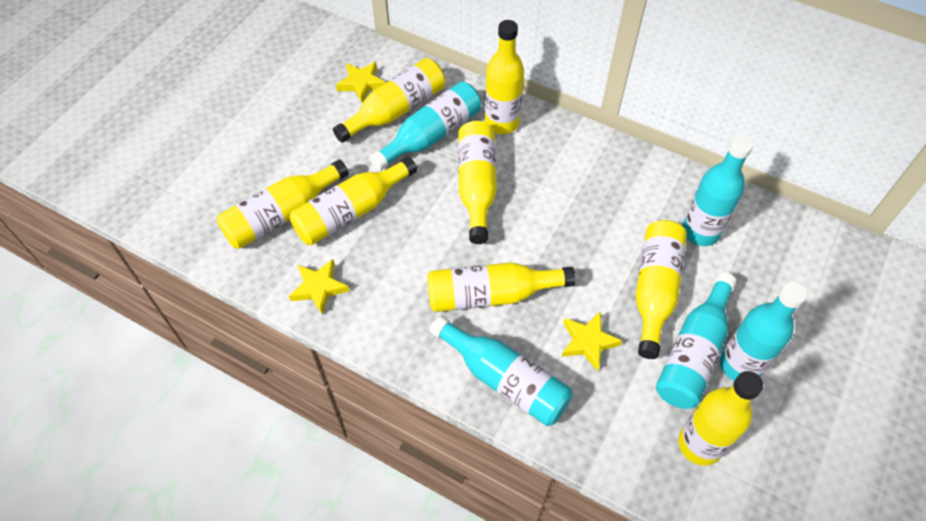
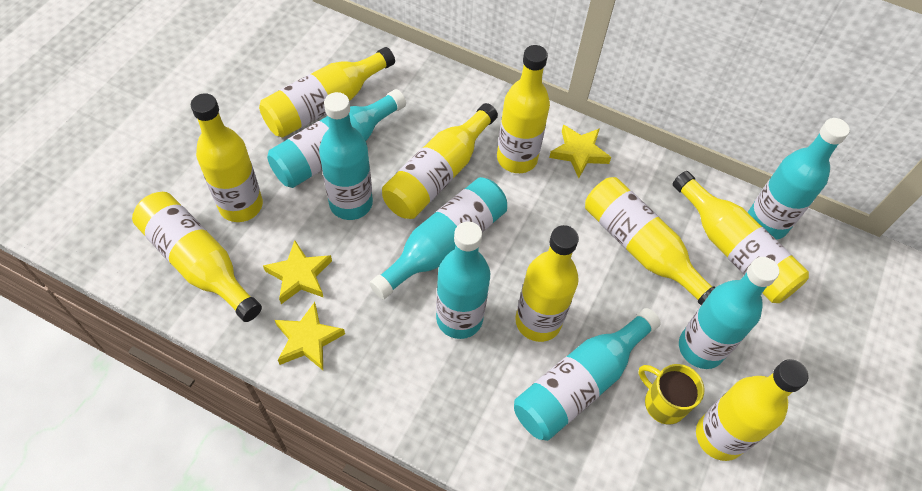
turquoise bottle: 5 -> 7
yellow bottle: 8 -> 9
yellow mug: 0 -> 1

